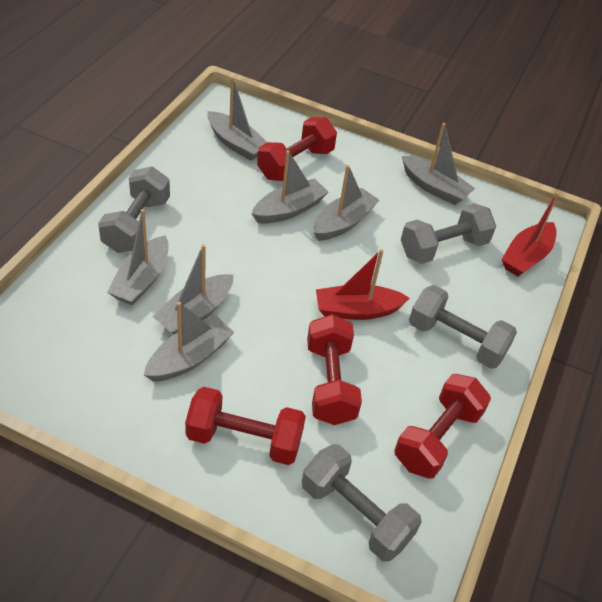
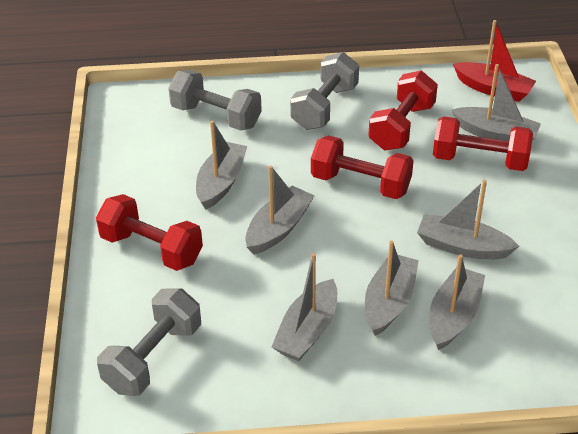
grey dumbbell: 4 -> 3
red boat: 2 -> 1

